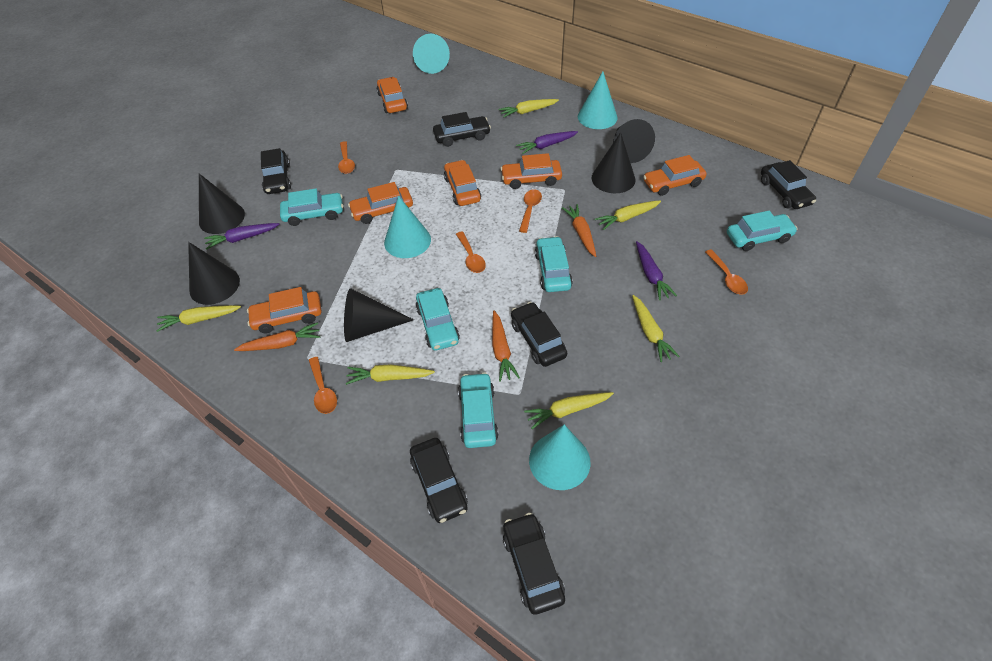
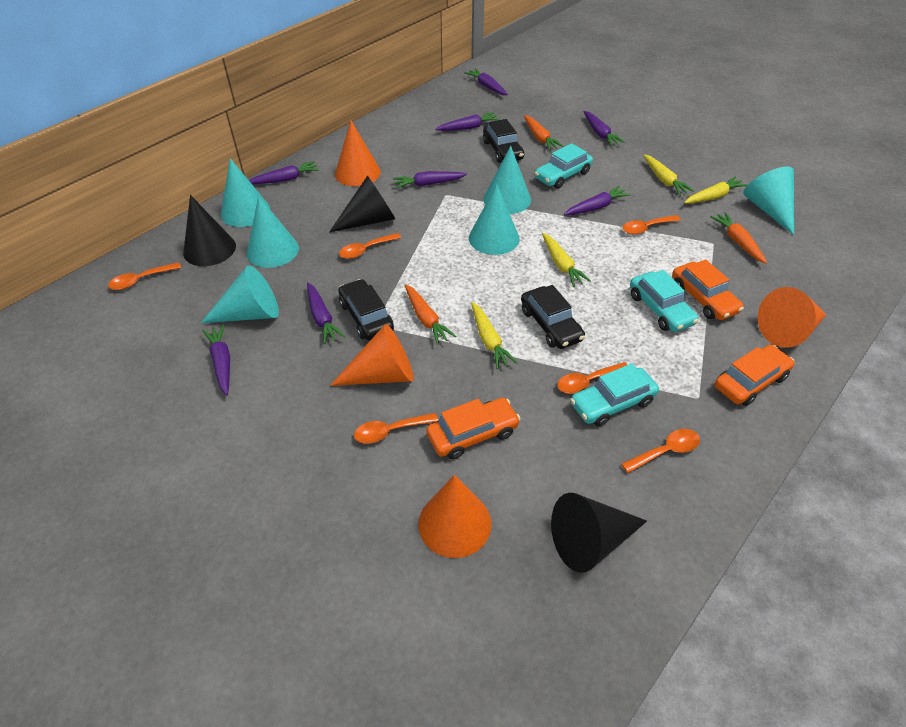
black car: 6 -> 3
black cone: 5 -> 3
orange car: 6 -> 3
orange cone: 0 -> 4
orange spoon: 5 -> 6
purple carrot: 3 -> 8
turquoise car: 5 -> 3
turquoise cone: 4 -> 6
yellow carrot: 6 -> 4

